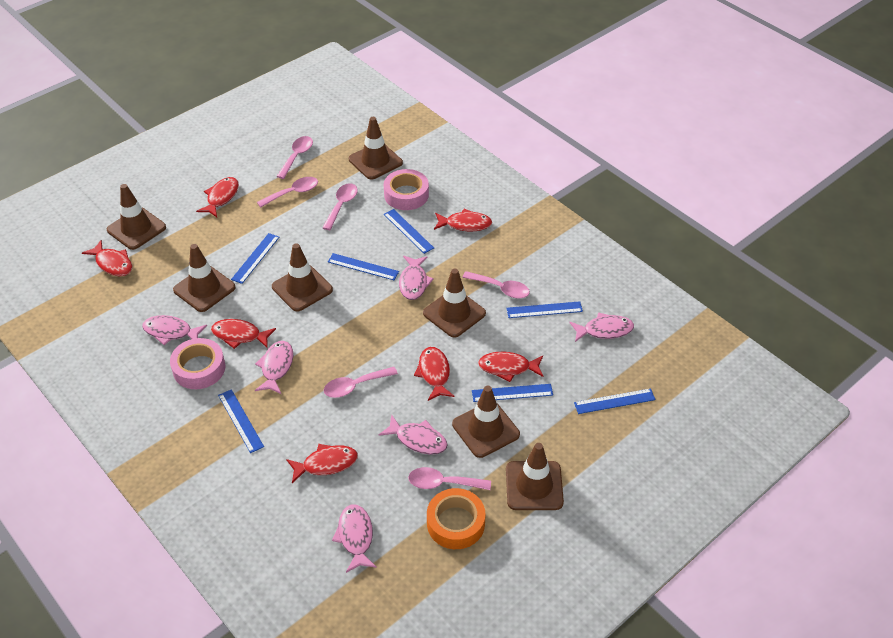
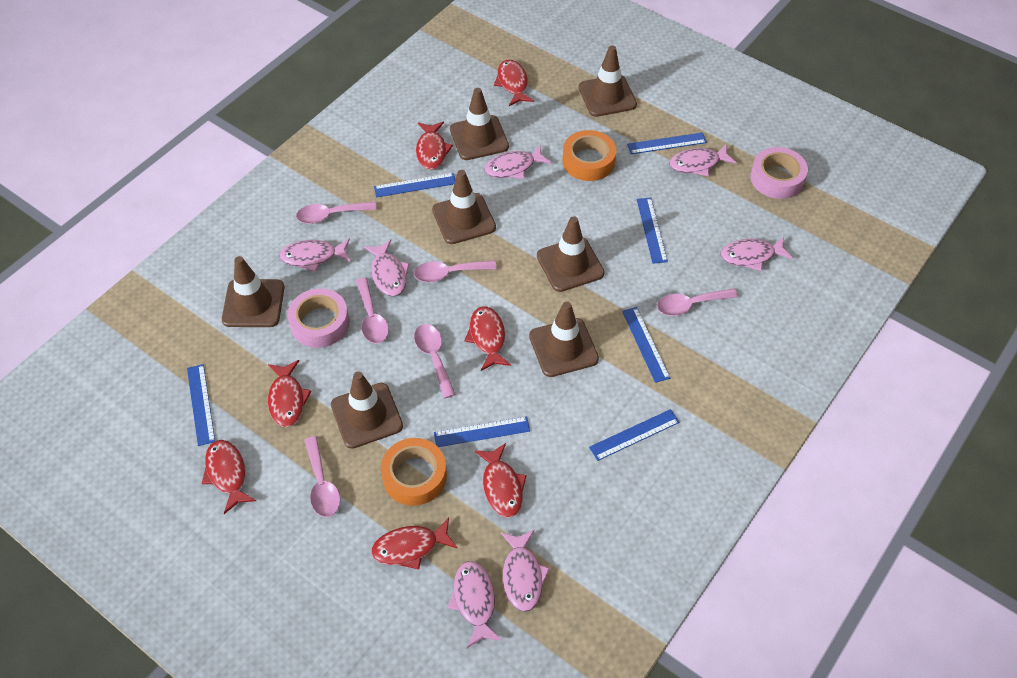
orange tape: 1 -> 2
pink fish: 6 -> 7

